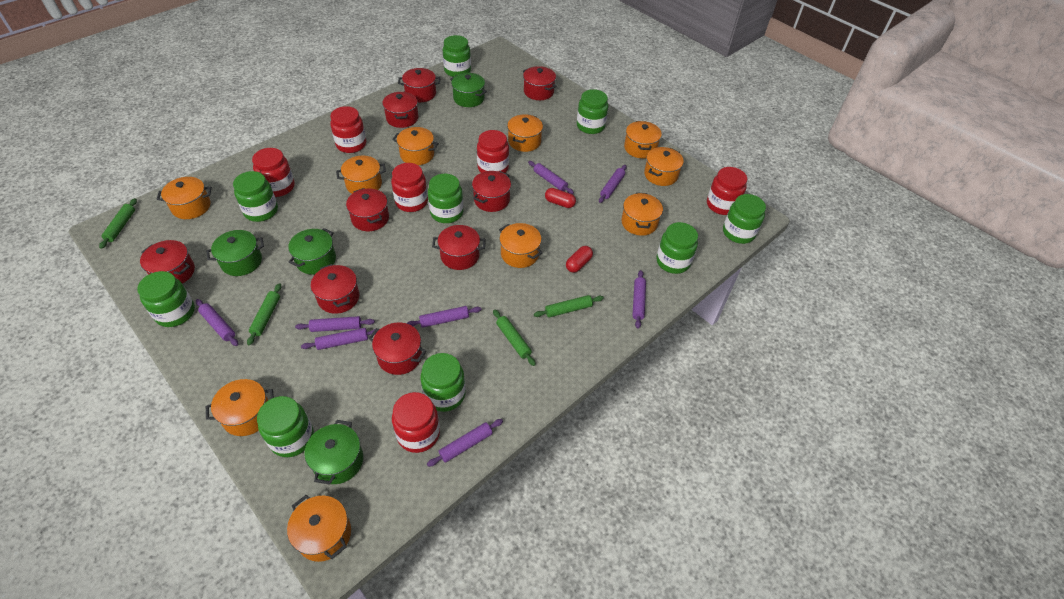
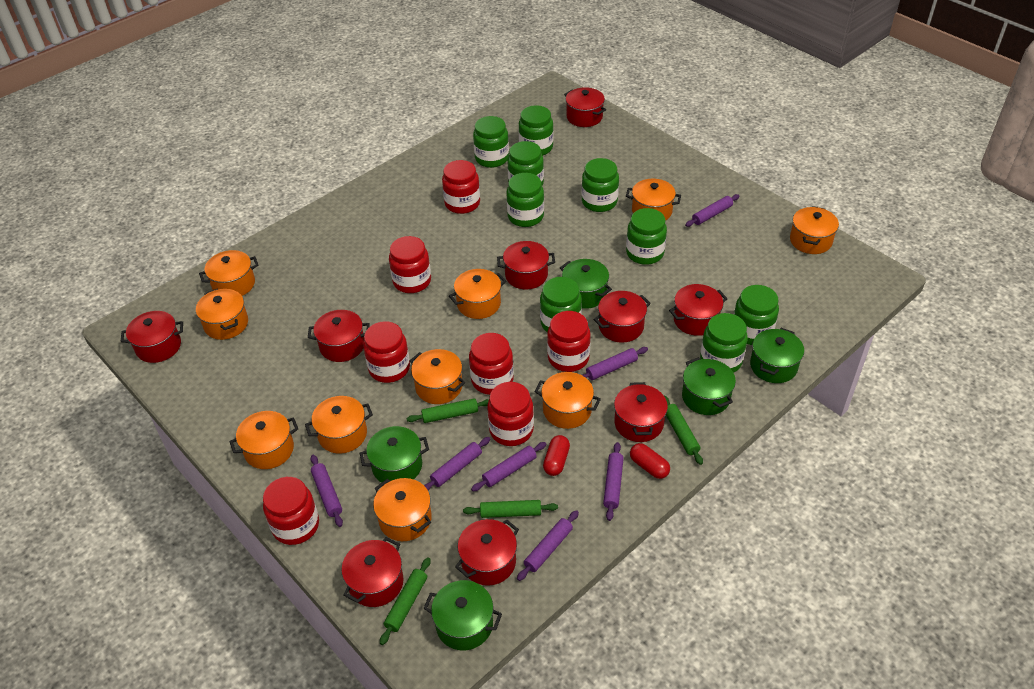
green pot: 4 -> 5
purple rolling pin: 8 -> 7
red jar: 6 -> 7

